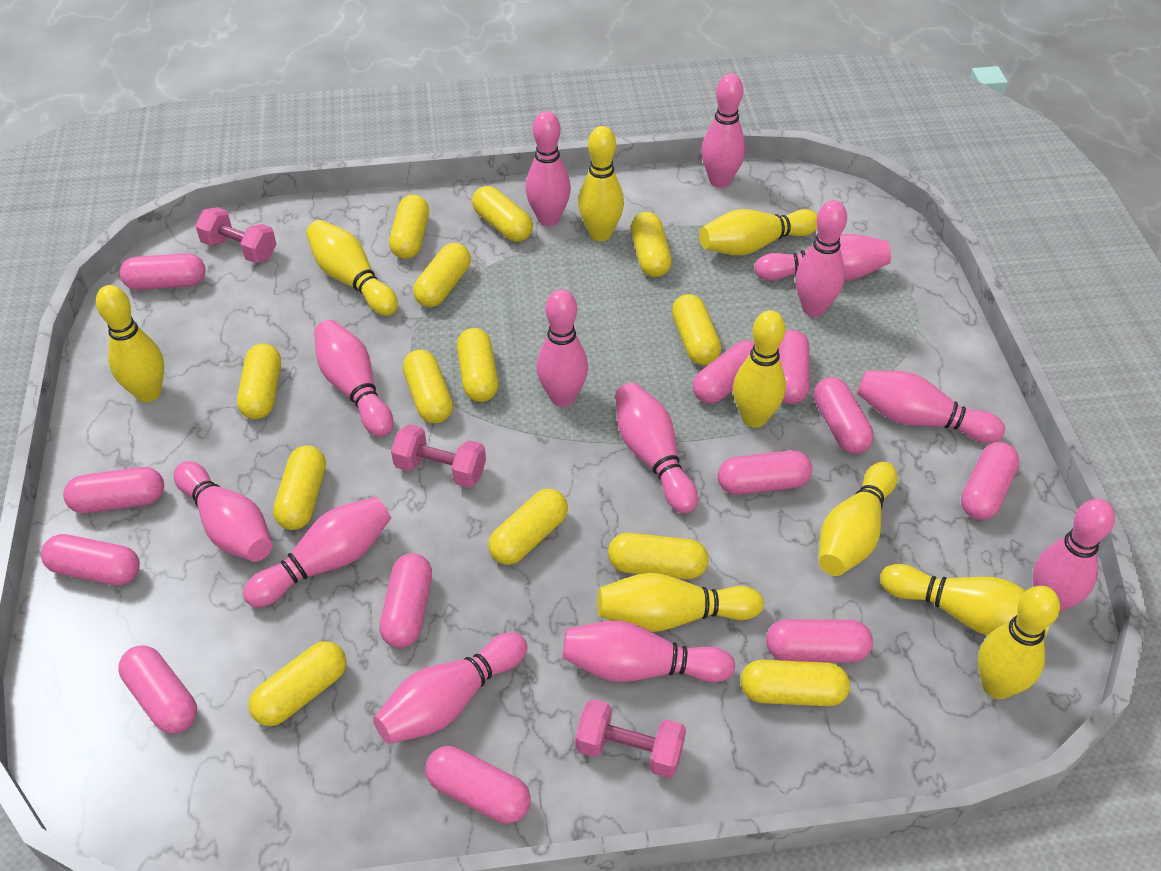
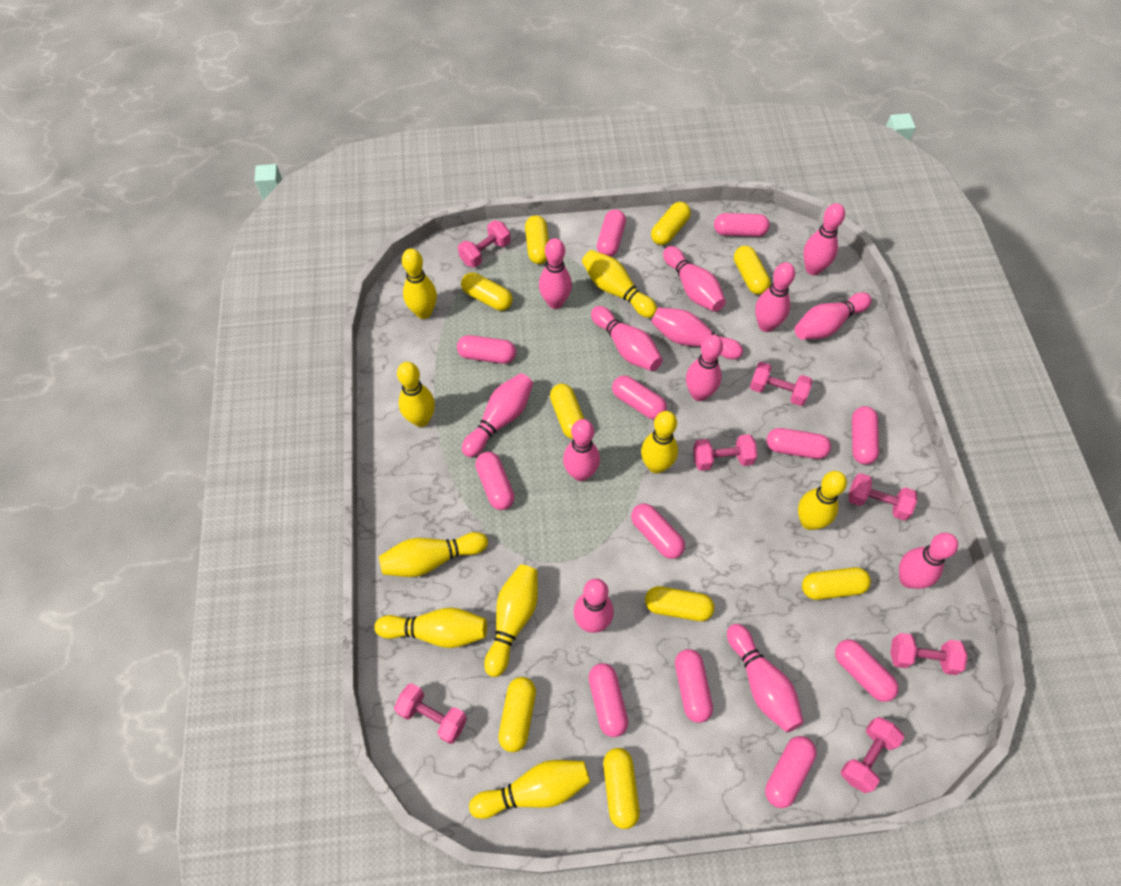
pink dumbbell: 3 -> 7
yellow capsule: 13 -> 9

